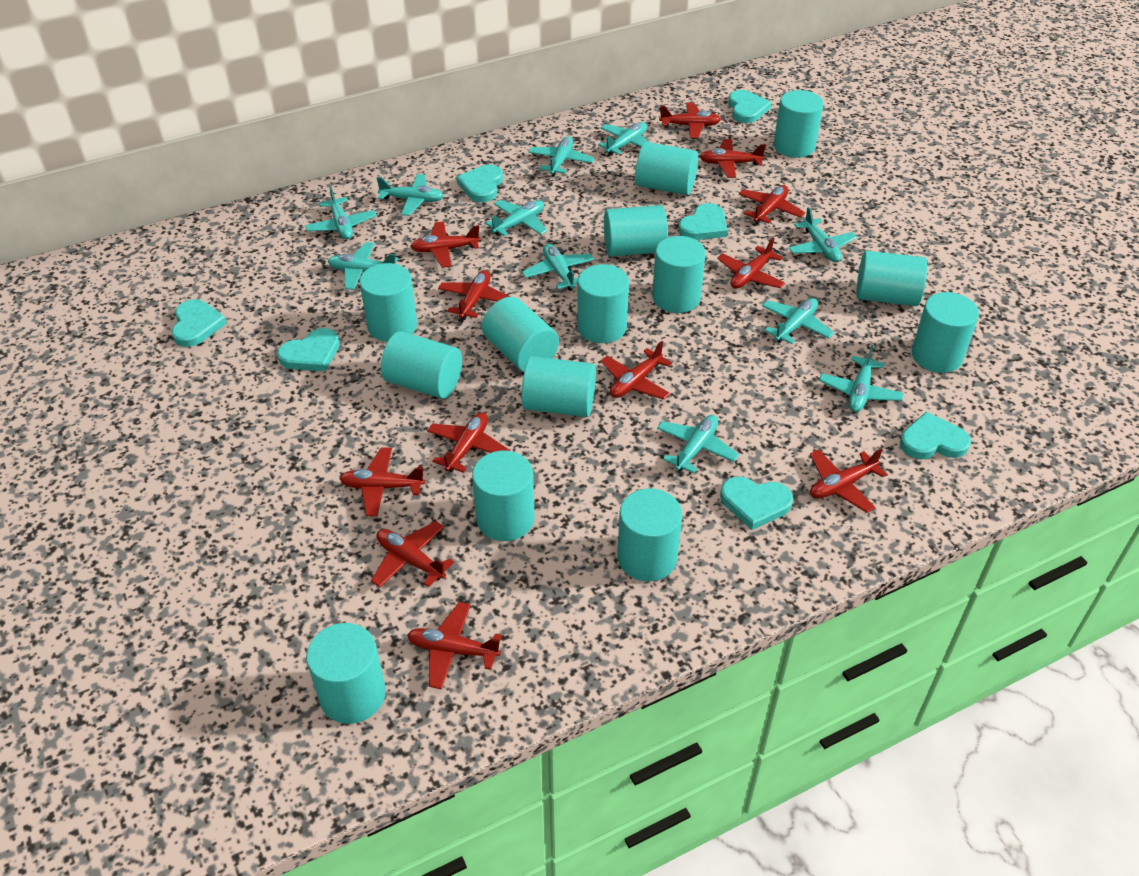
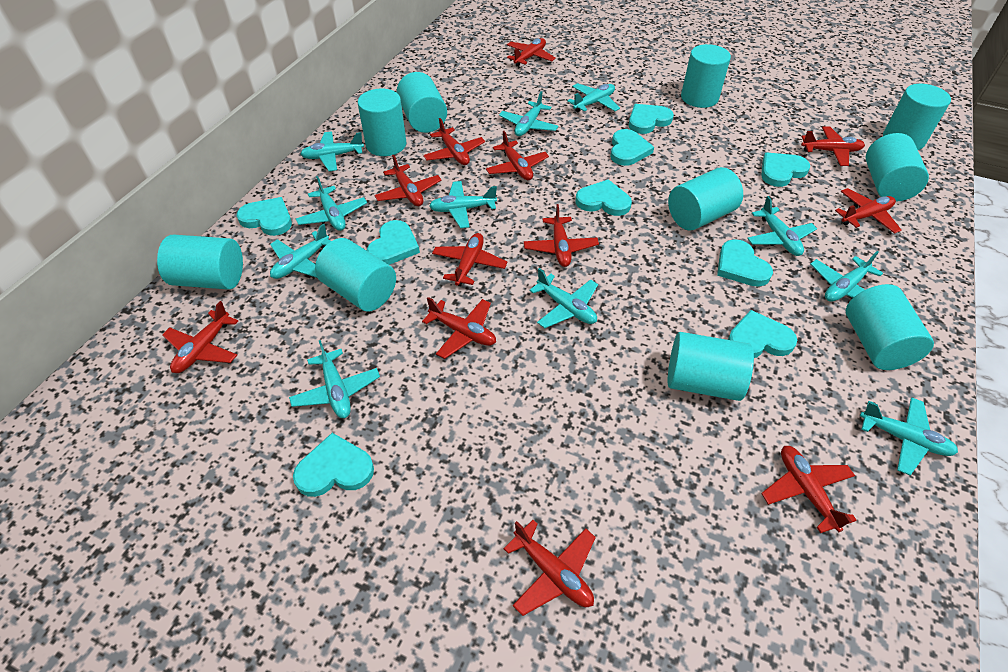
turquoise cylinder: 14 -> 10
turquoise heart: 7 -> 9

